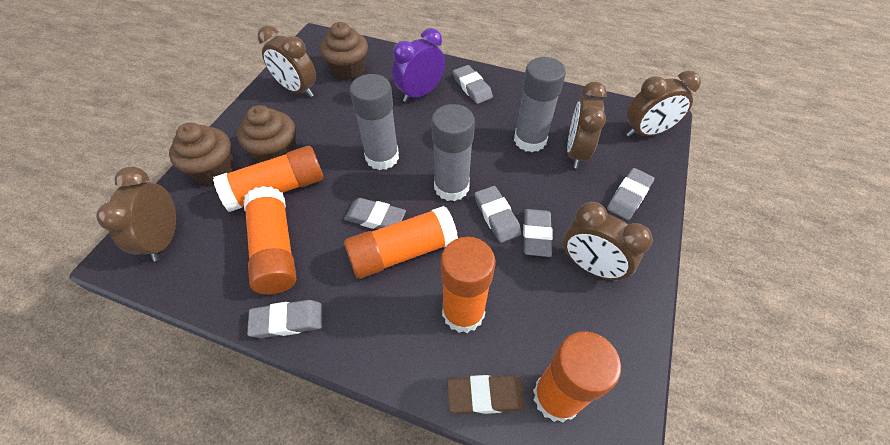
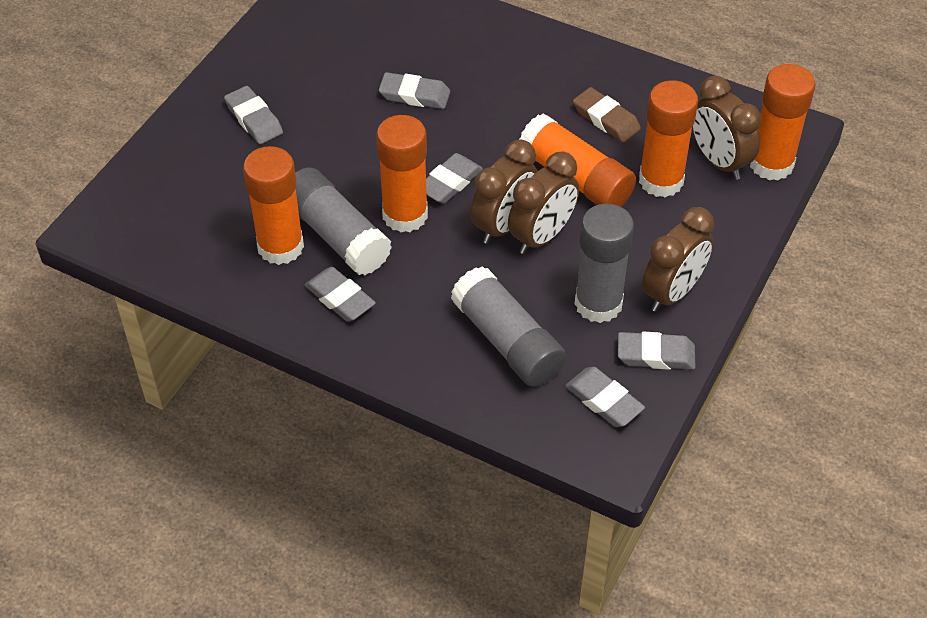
brown clock: 5 -> 4
brown cupcake: 3 -> 0
purple clock: 1 -> 0

